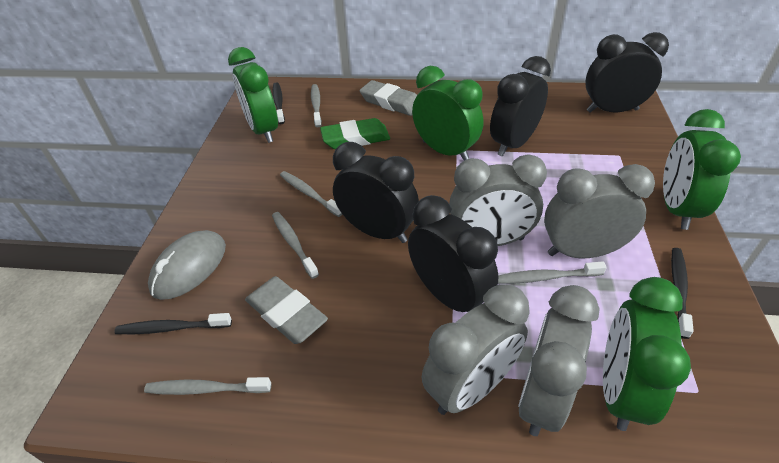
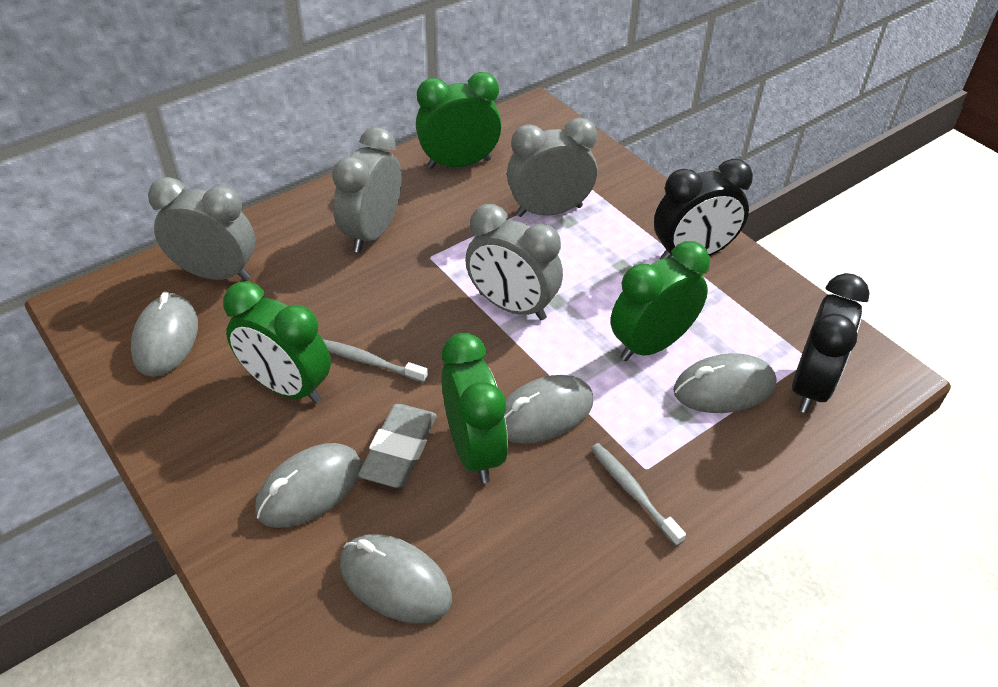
black clock: 4 -> 2
black toothbrush: 3 -> 0
green eraser: 1 -> 0
grey eraser: 2 -> 1
grey mouse: 1 -> 5
grey toothbrush: 5 -> 2

